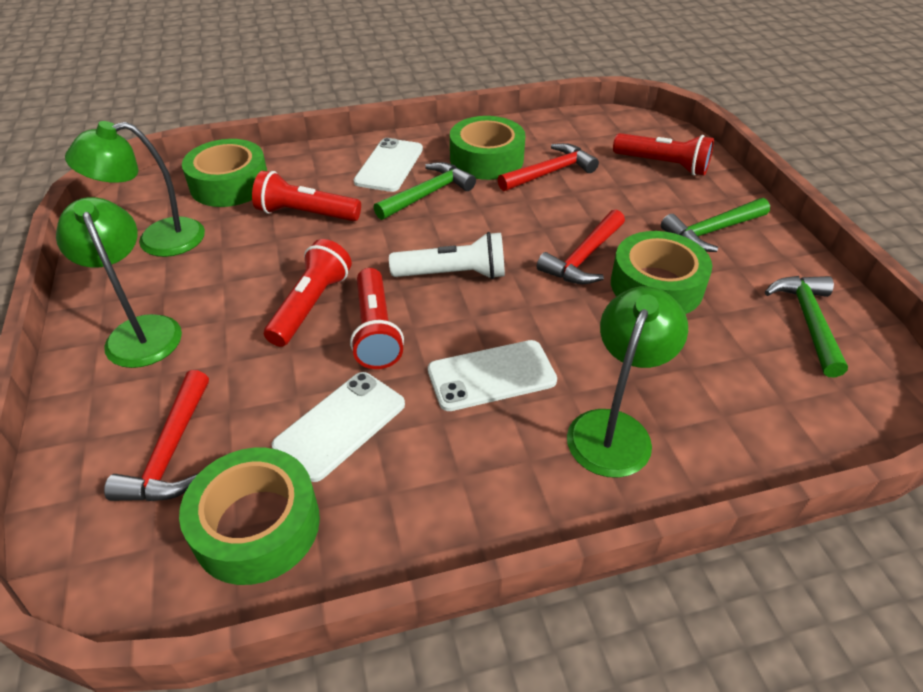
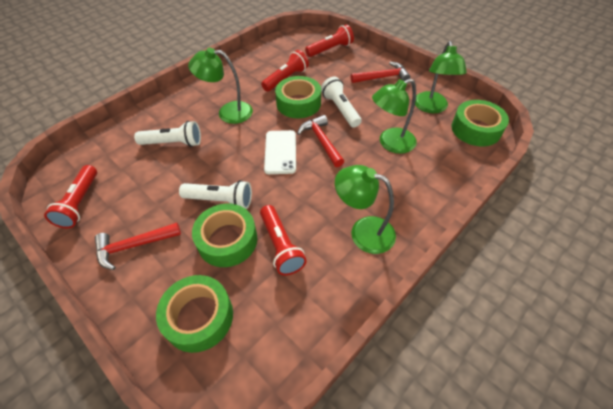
green hammer: 3 -> 0
green lamp: 3 -> 4
white flashlight: 1 -> 3
white phone: 3 -> 1

